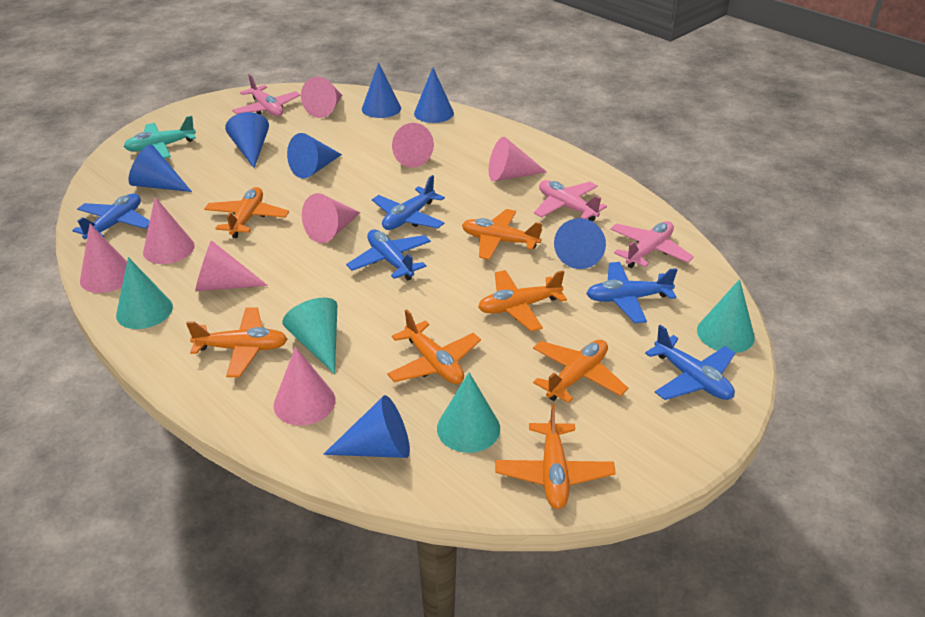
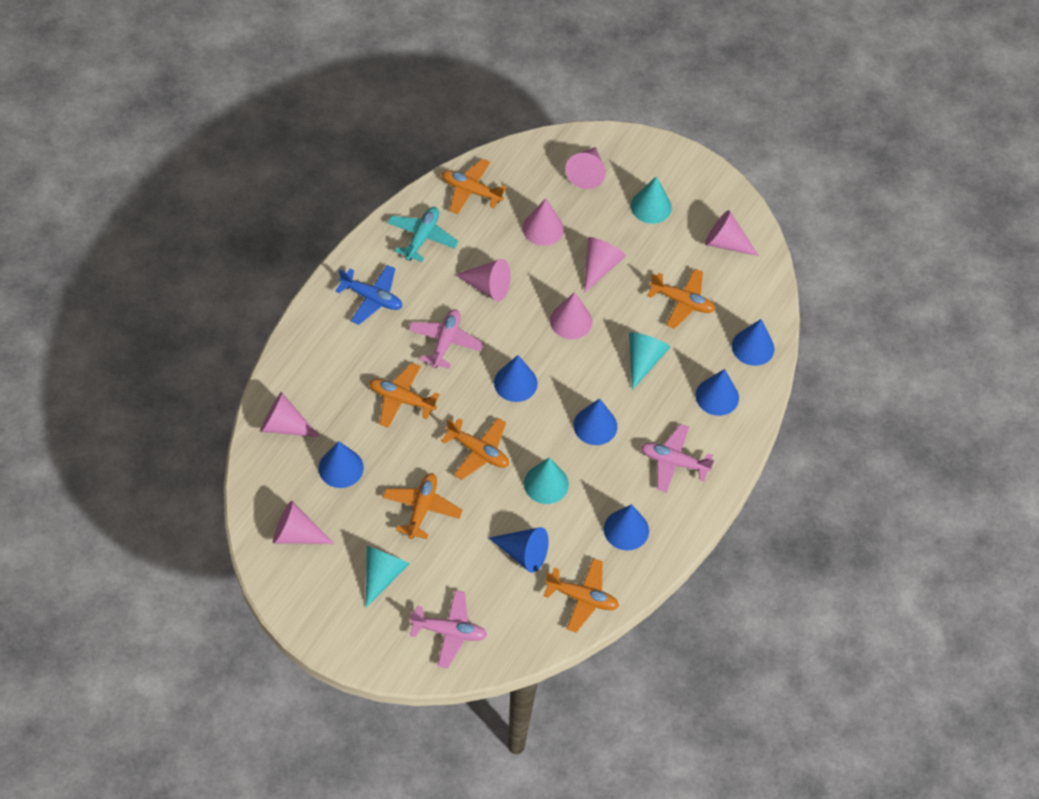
blue plane: 5 -> 1
orange plane: 7 -> 6

